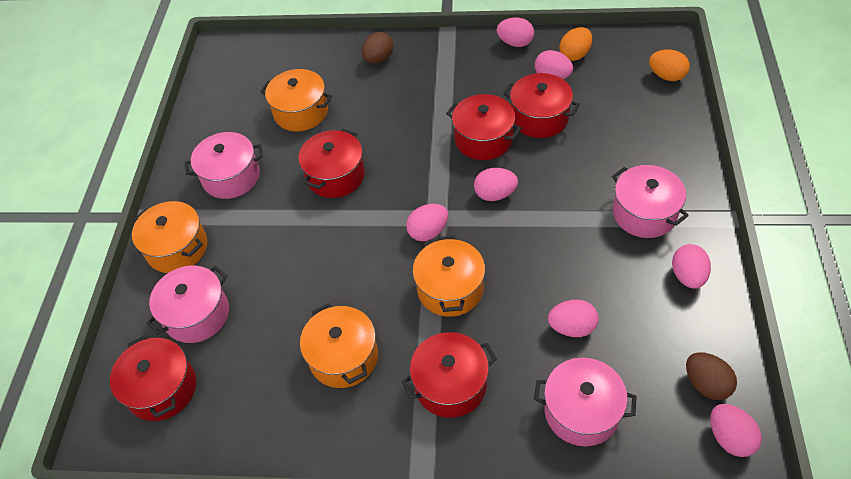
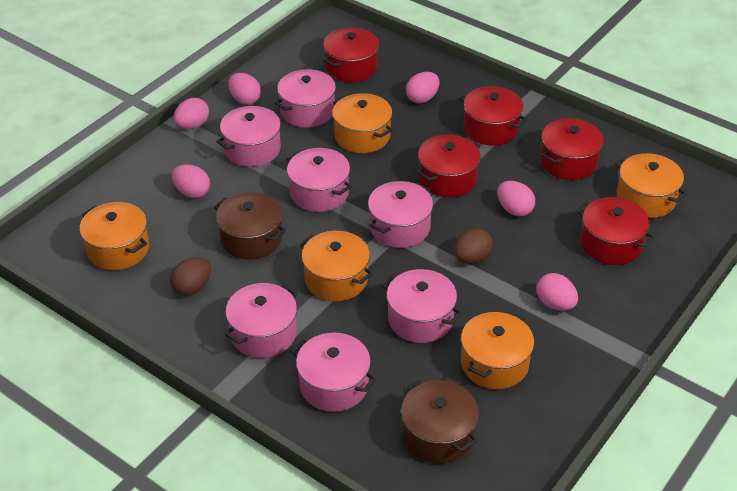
brown pot: 0 -> 2
orange egg: 2 -> 0
orange pot: 4 -> 5
pink egg: 7 -> 6
pink pot: 4 -> 7

